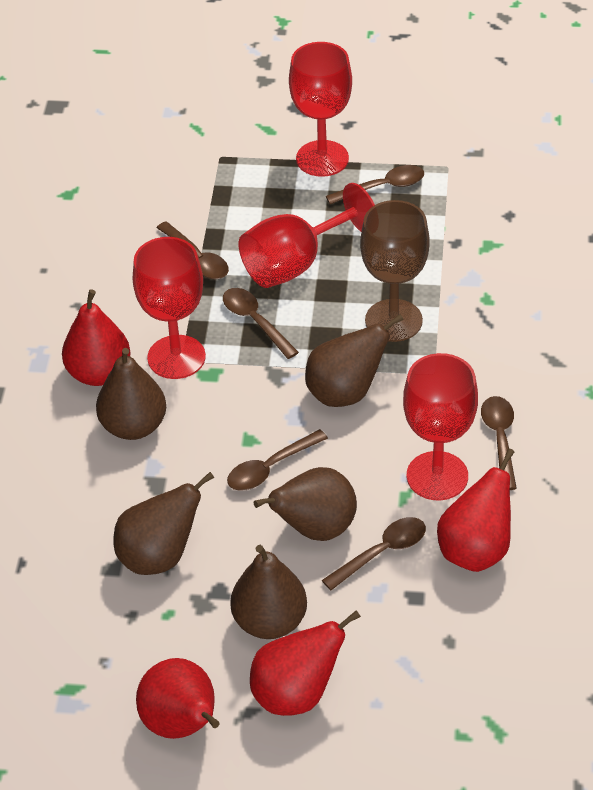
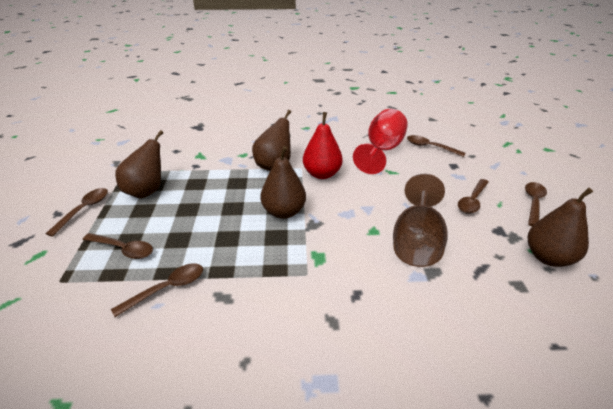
brown pear: 5 -> 4
red goblet: 4 -> 1
red pear: 4 -> 1

